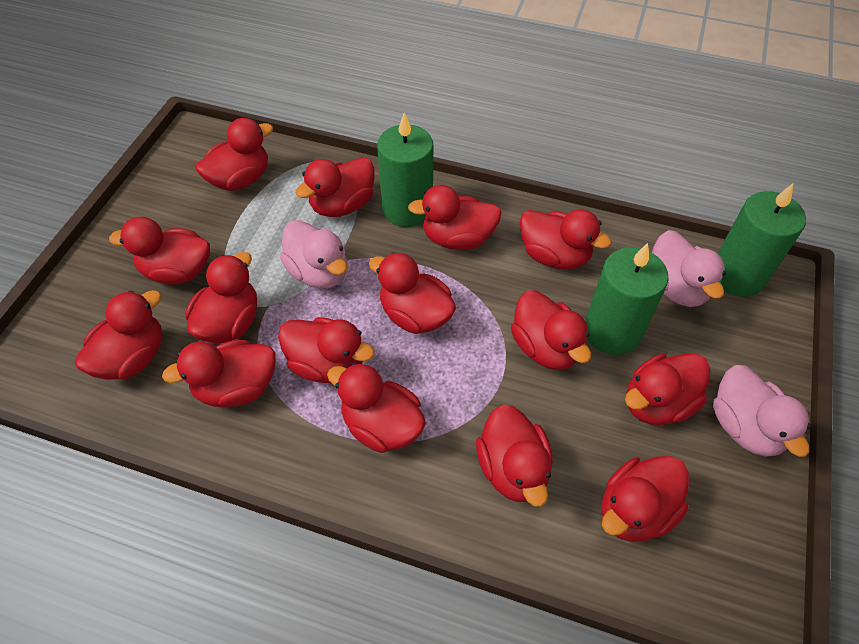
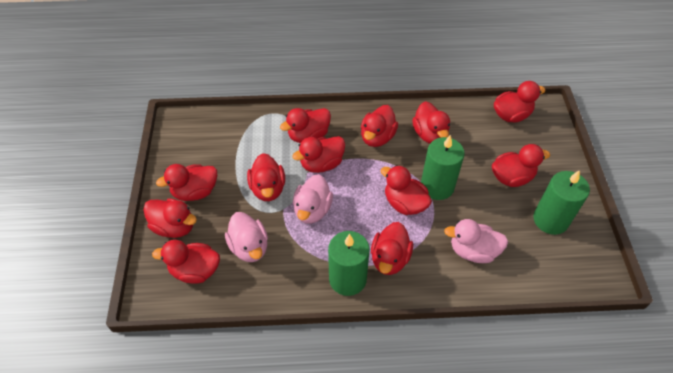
red duck: 15 -> 12

